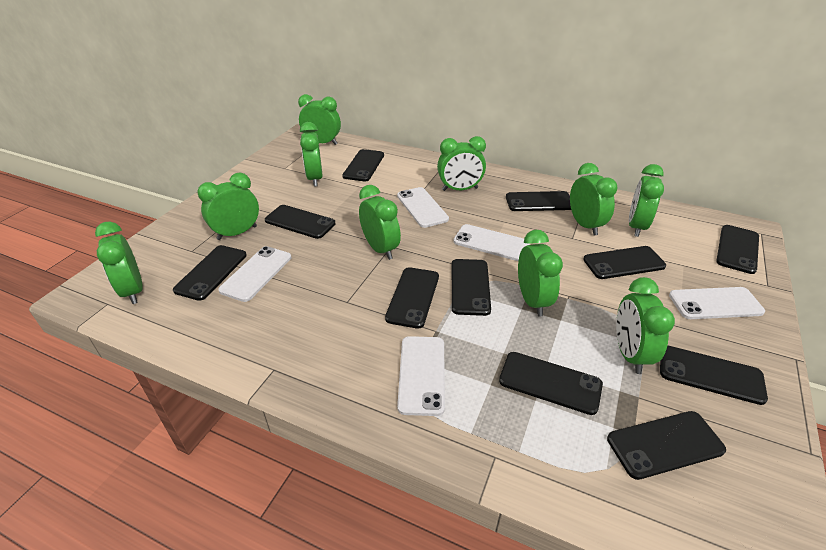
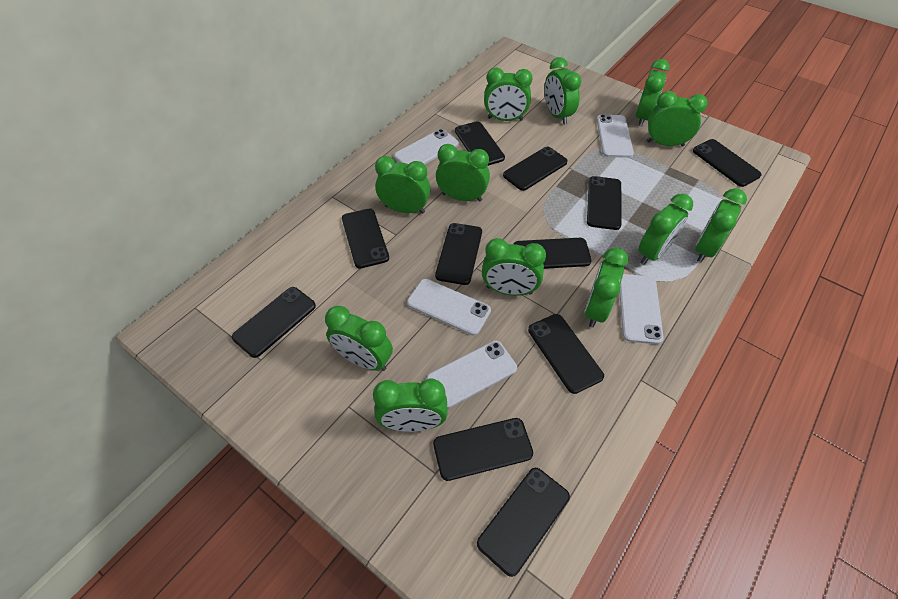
green clock: 10 -> 12

